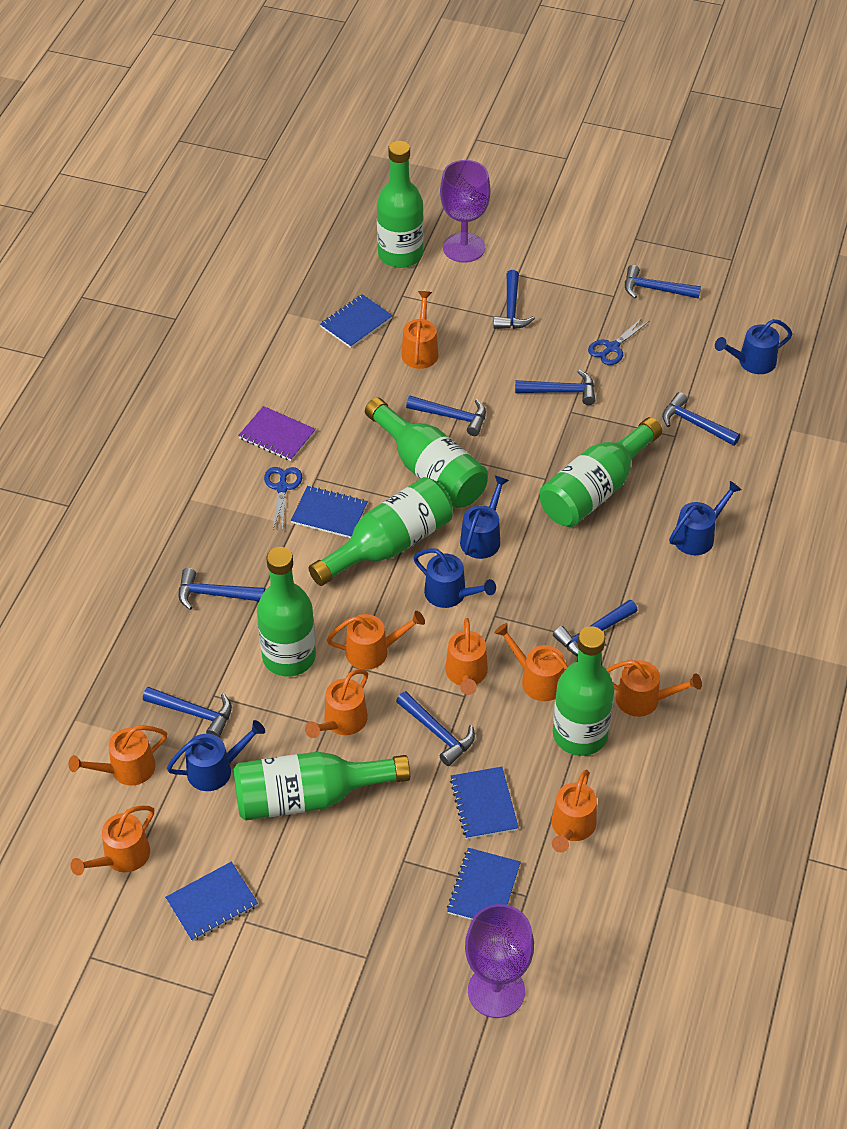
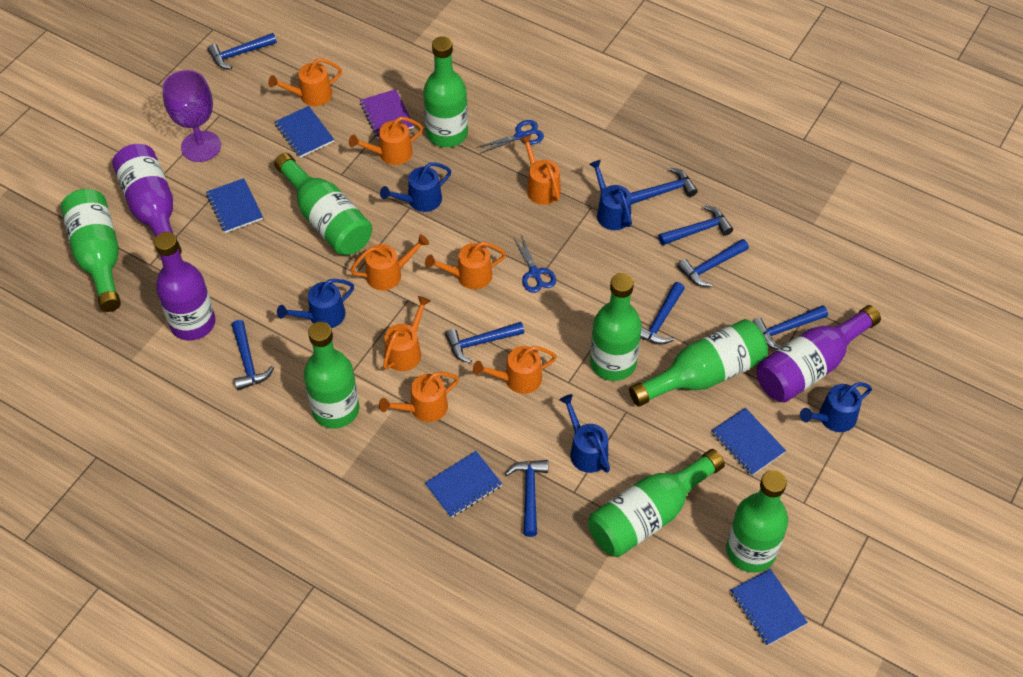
green bottle: 7 -> 8
orange watering can: 9 -> 8
purple bottle: 0 -> 3
purple goblet: 2 -> 1

